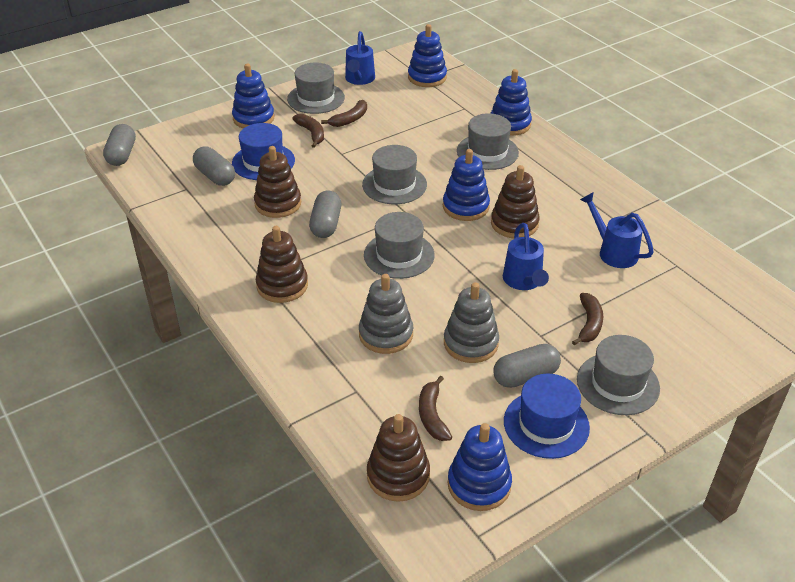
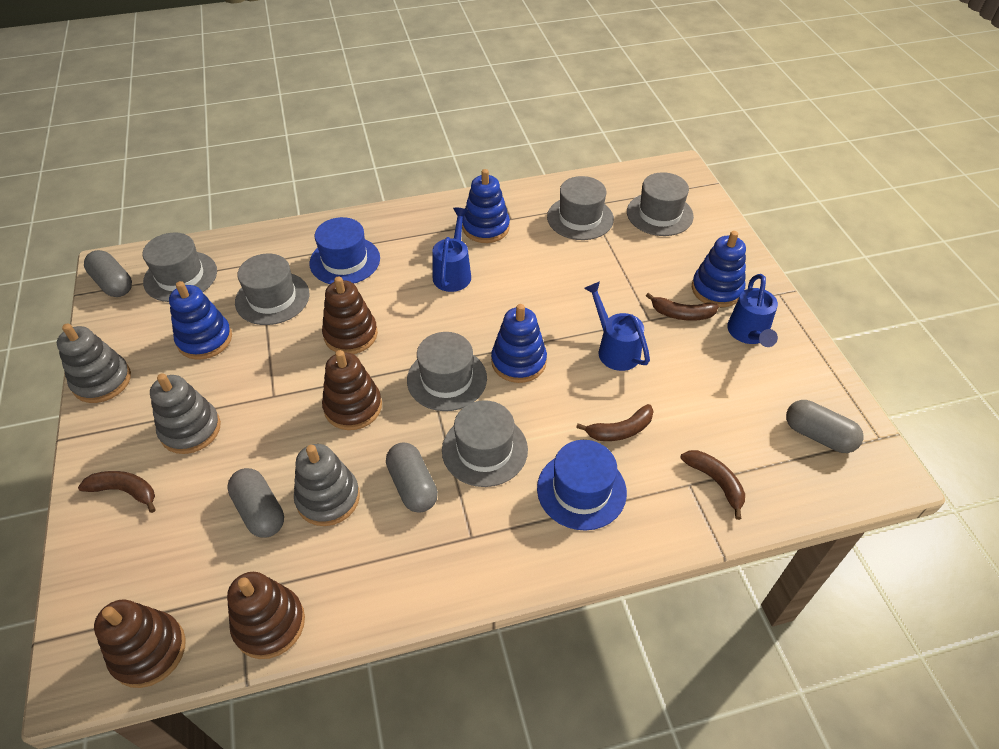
blue stacking toy: 5 -> 4
grey hat: 5 -> 6
grey stacking toy: 2 -> 3

